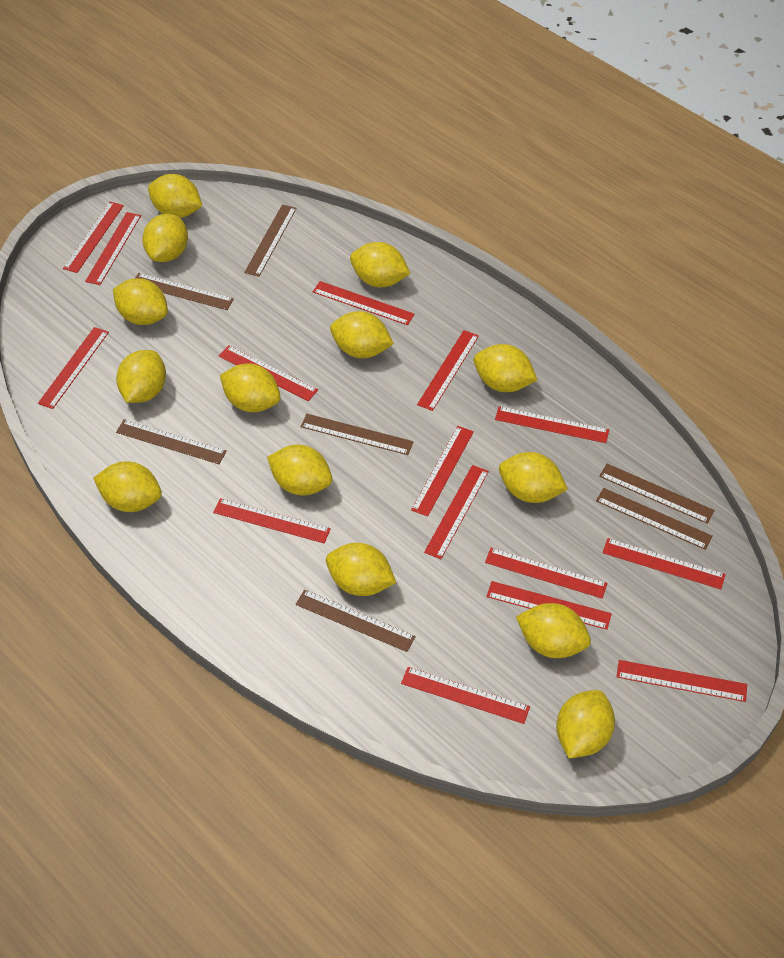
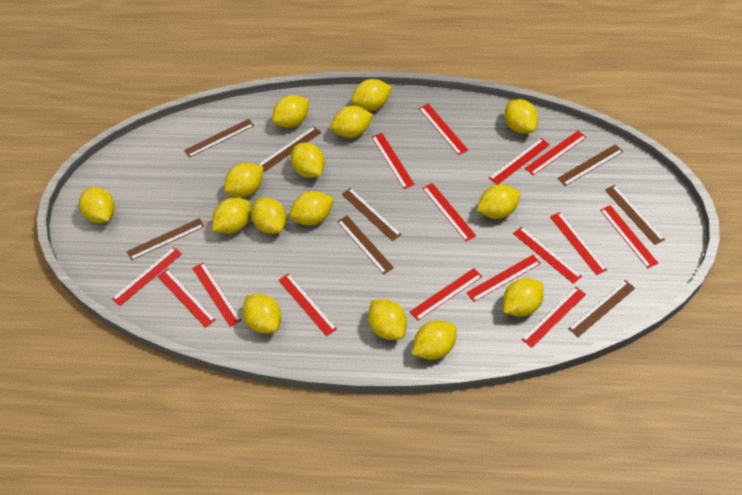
brown ruler: 7 -> 8
yellow lemon: 14 -> 15

